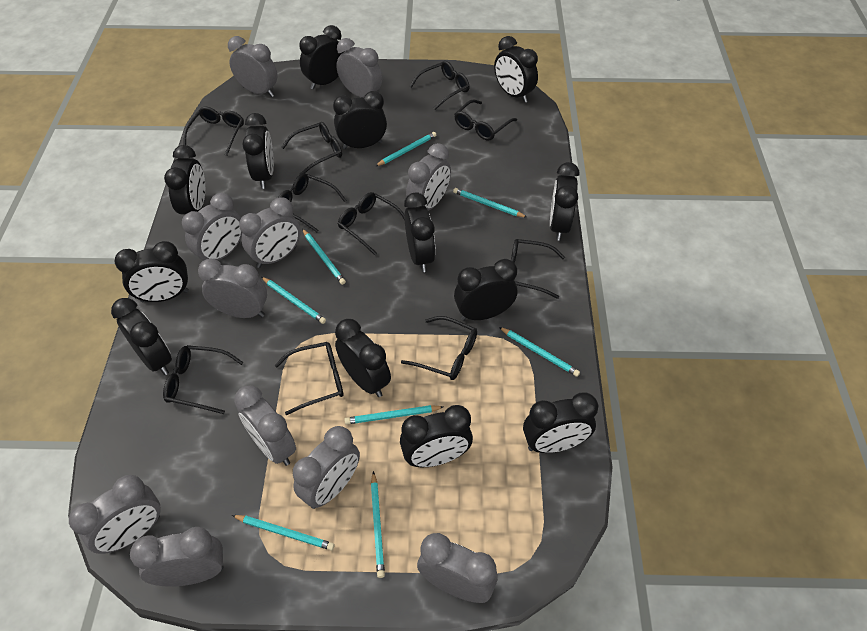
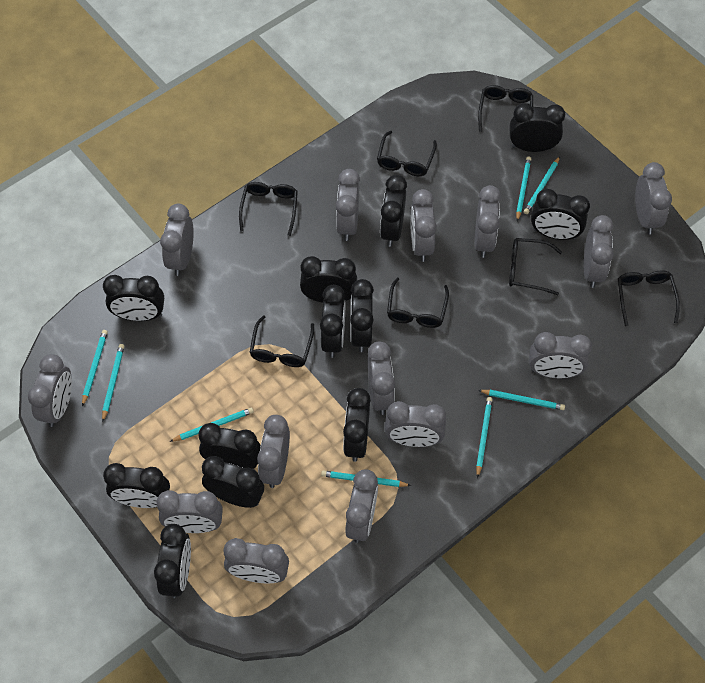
black clock: 13 -> 12
black glasses: 10 -> 7
grey clock: 11 -> 14

